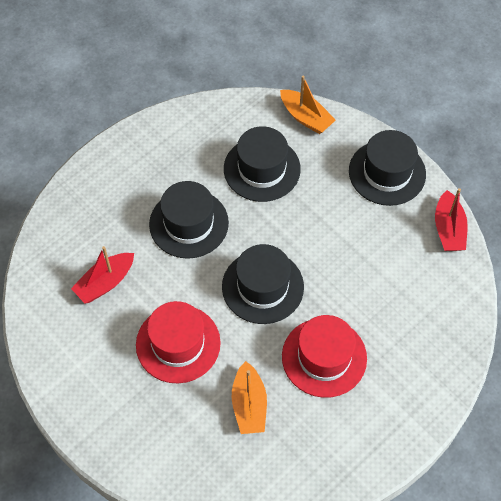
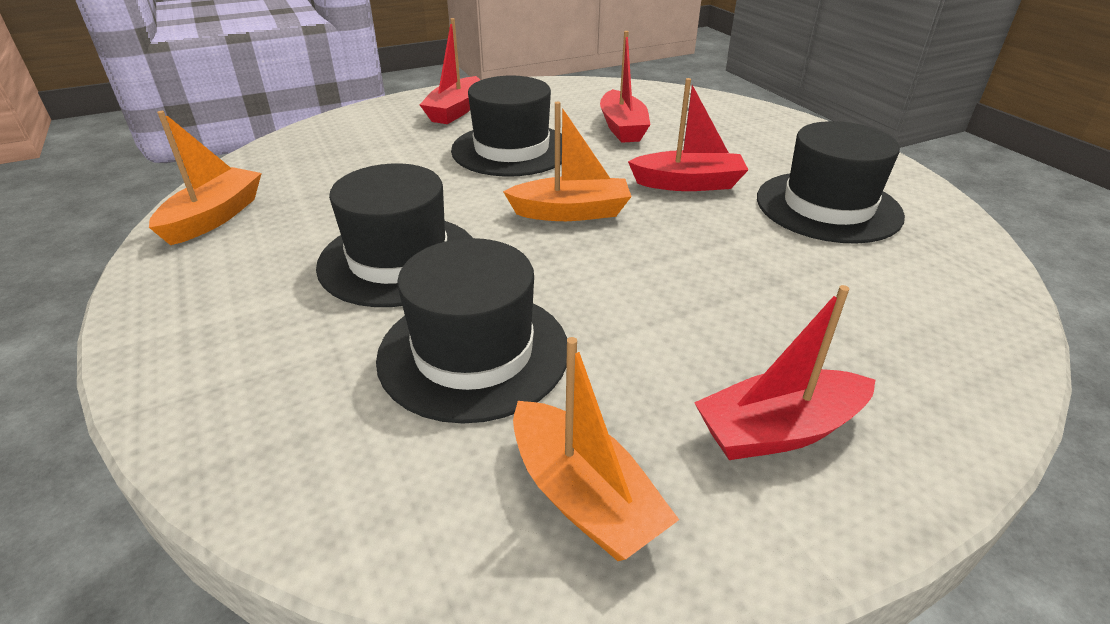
orange boat: 2 -> 3
red boat: 2 -> 4
red hat: 2 -> 0

